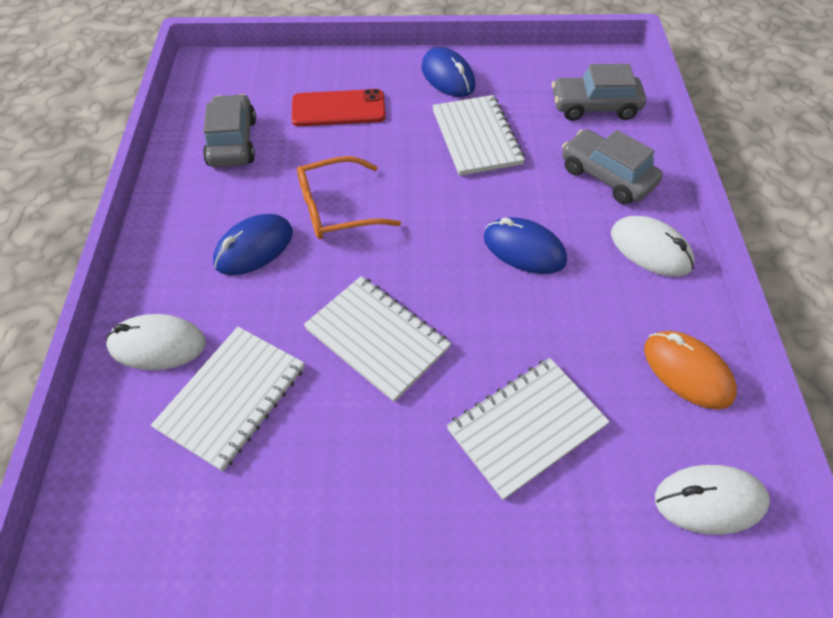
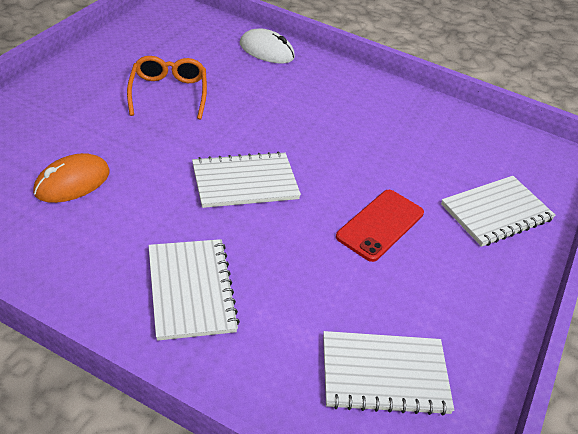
blue mouse: 3 -> 0
grey car: 3 -> 0
white mouse: 3 -> 1

